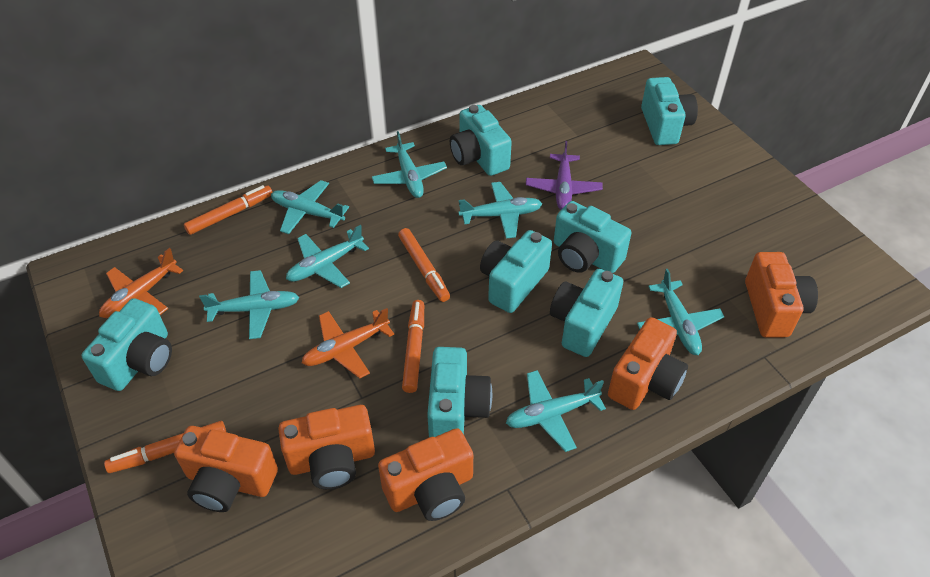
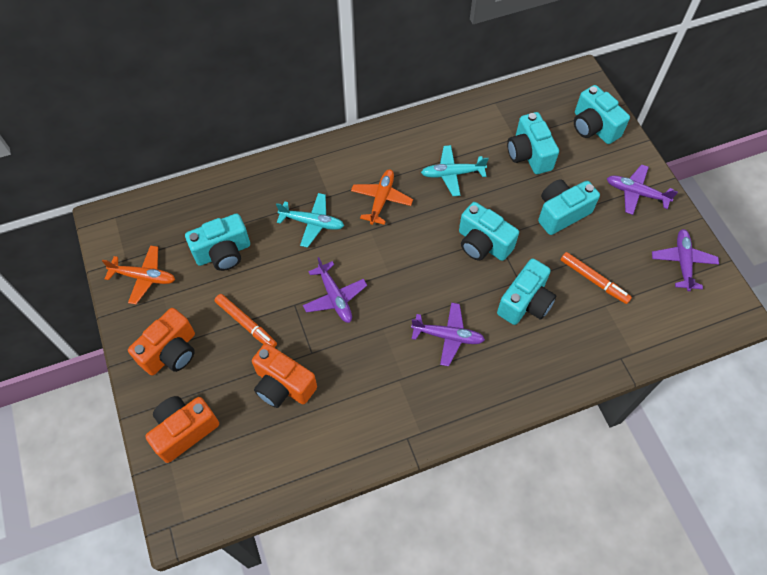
orange camera: 5 -> 3
orange marker: 4 -> 2
purple plane: 1 -> 4
turquoise camera: 7 -> 6
turquoise plane: 7 -> 2

